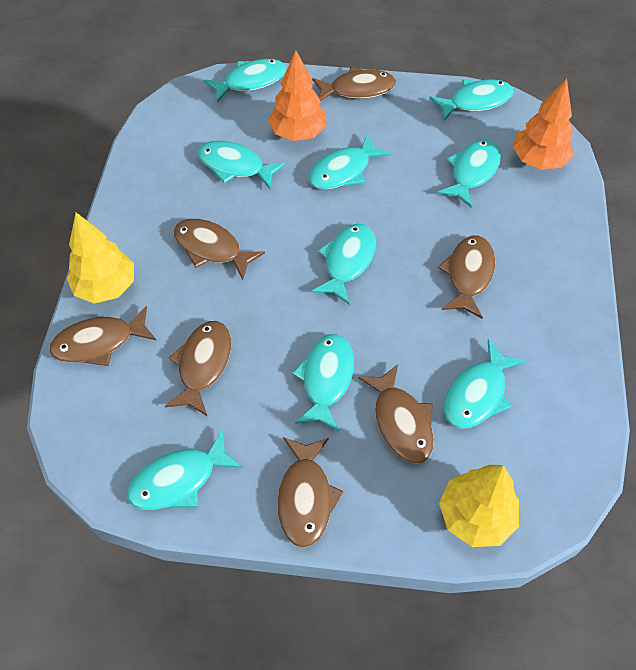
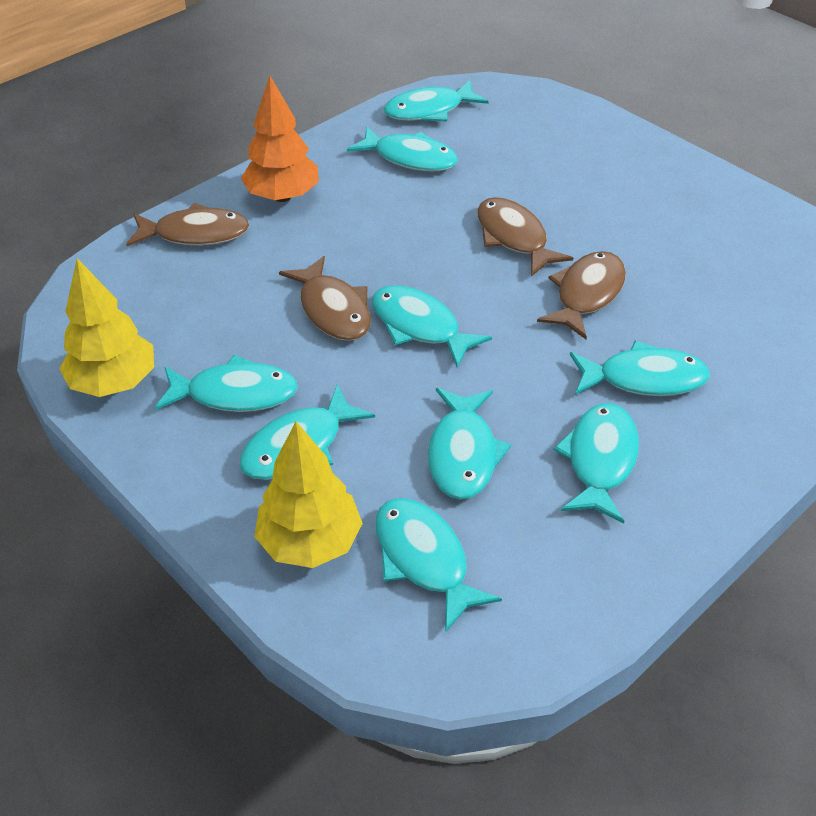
brown fish: 7 -> 4
orange tree: 2 -> 1

